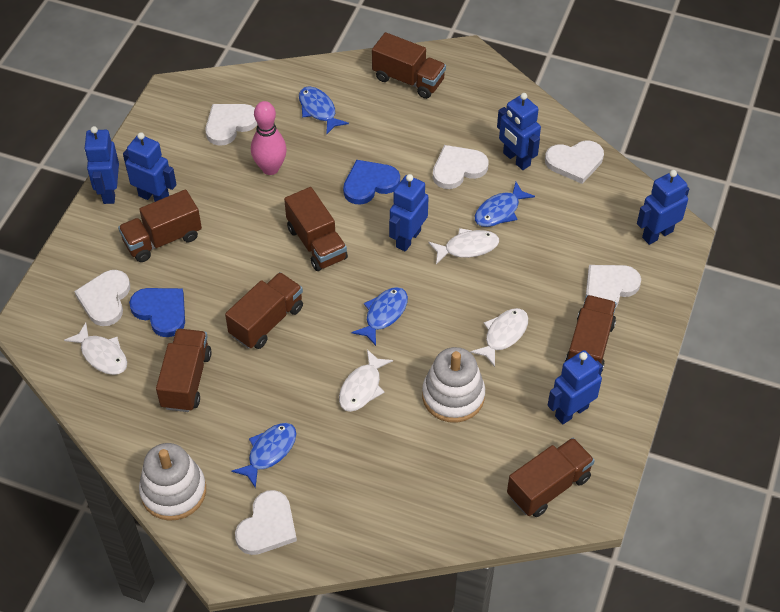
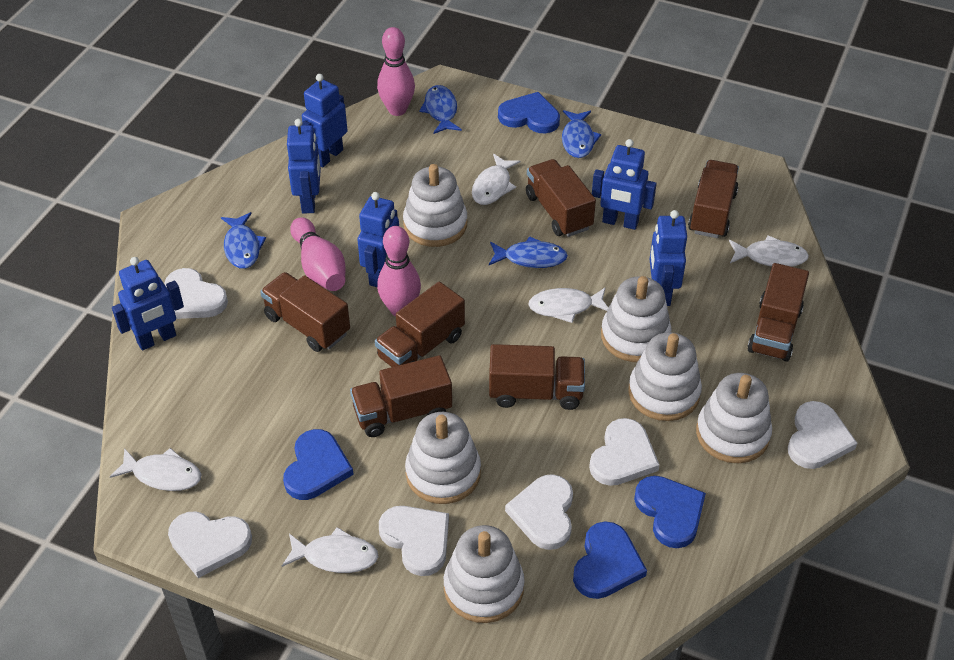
blue heart: 2 -> 4
pink bowling pin: 1 -> 3
white fish: 4 -> 5
white stacking toy: 2 -> 6

